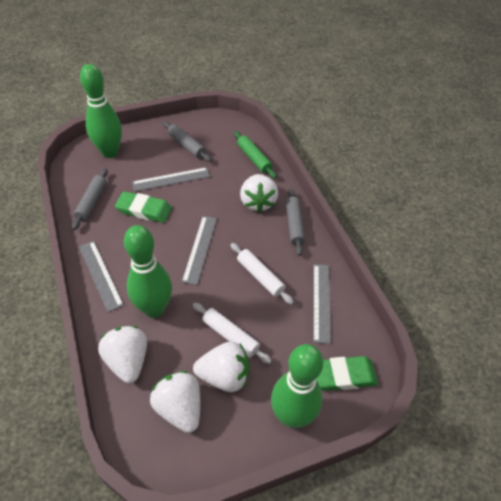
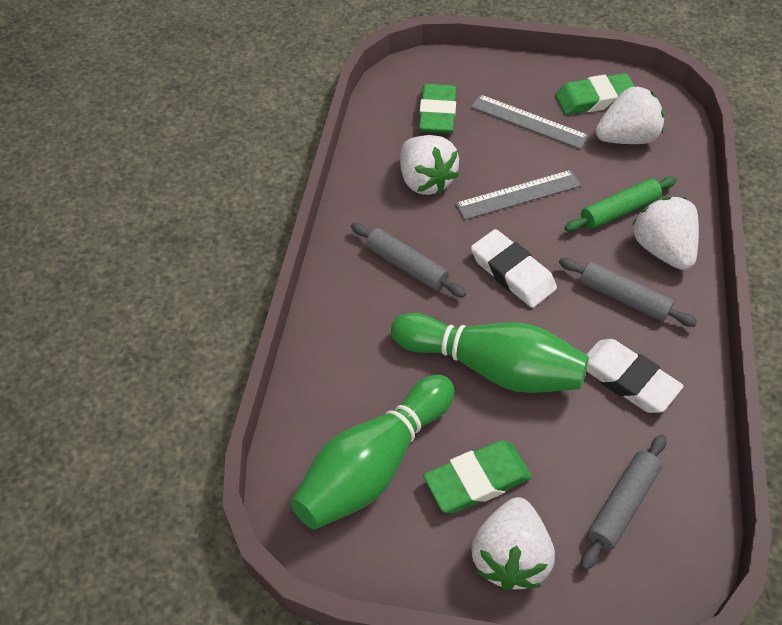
green bowling pin: 3 -> 2
green eraser: 2 -> 3
grey ruler: 4 -> 2
white eraser: 0 -> 2
white rolling pin: 2 -> 0

